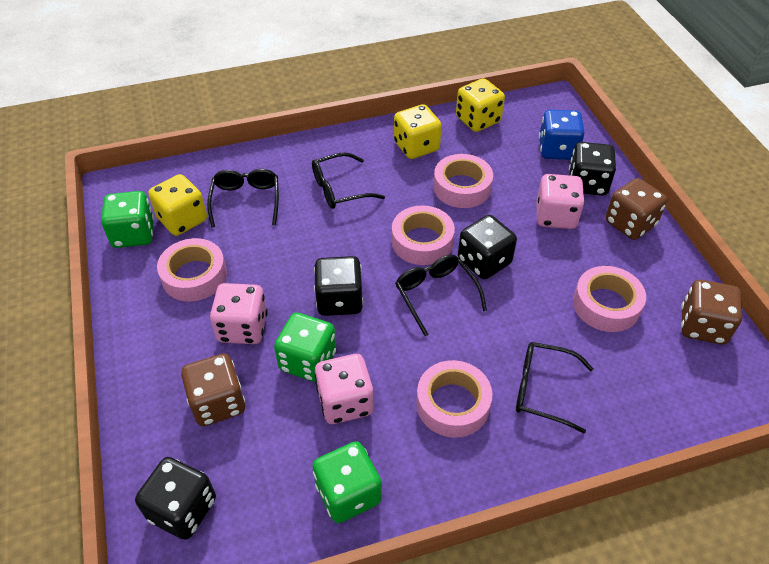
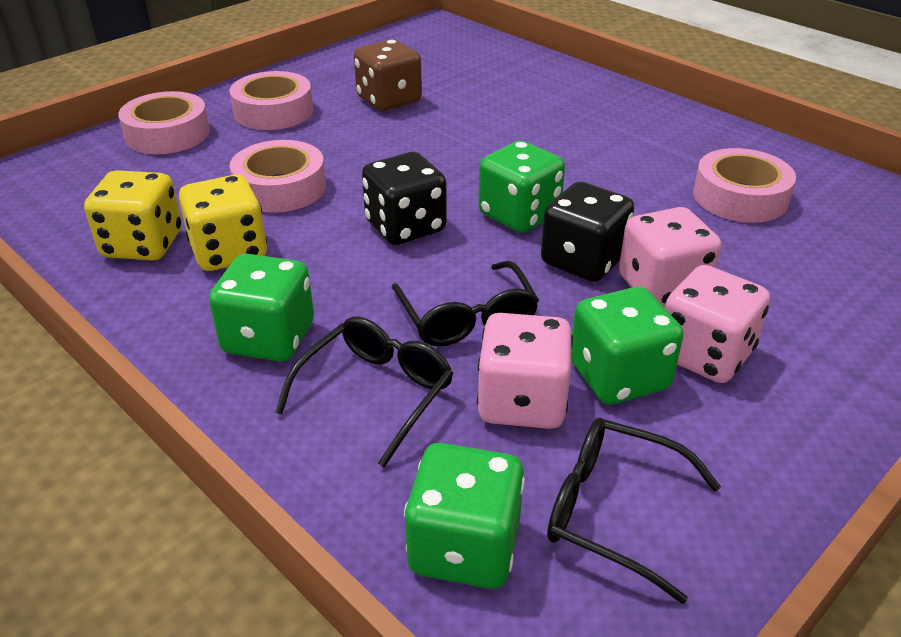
black dice: 4 -> 2
black glasses: 4 -> 3
blue dice: 1 -> 0
brown dice: 3 -> 1
green dice: 3 -> 4
pink tape: 5 -> 4
yellow dice: 3 -> 2

